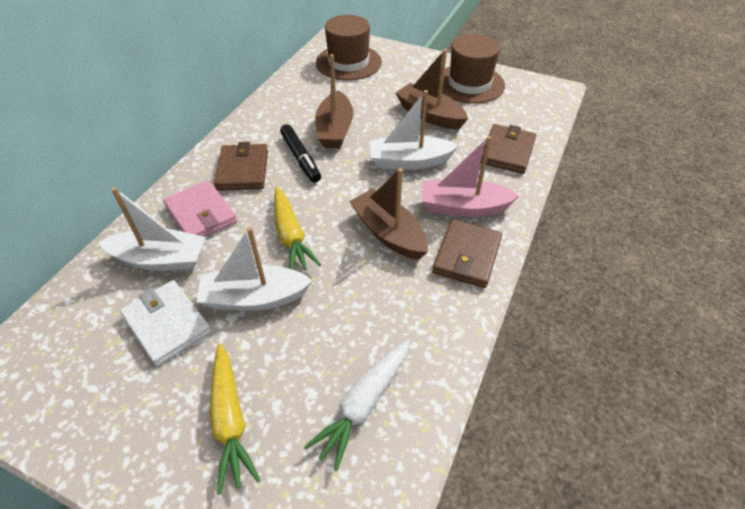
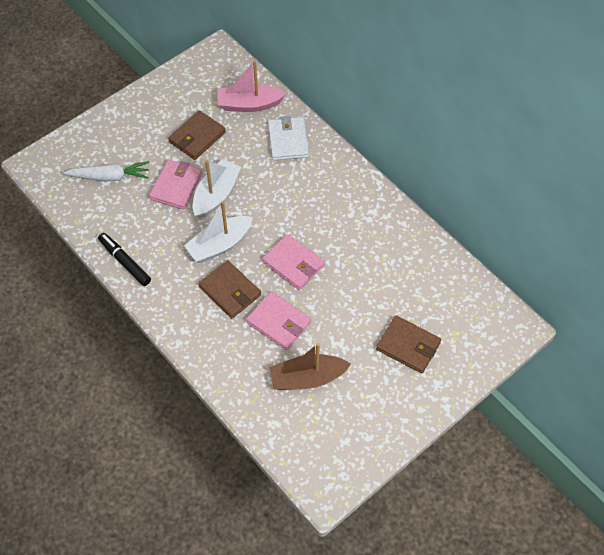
brown boat: 3 -> 1
brown hat: 2 -> 0
pink wallet: 1 -> 3
white boat: 3 -> 2
yellow carrot: 2 -> 0

